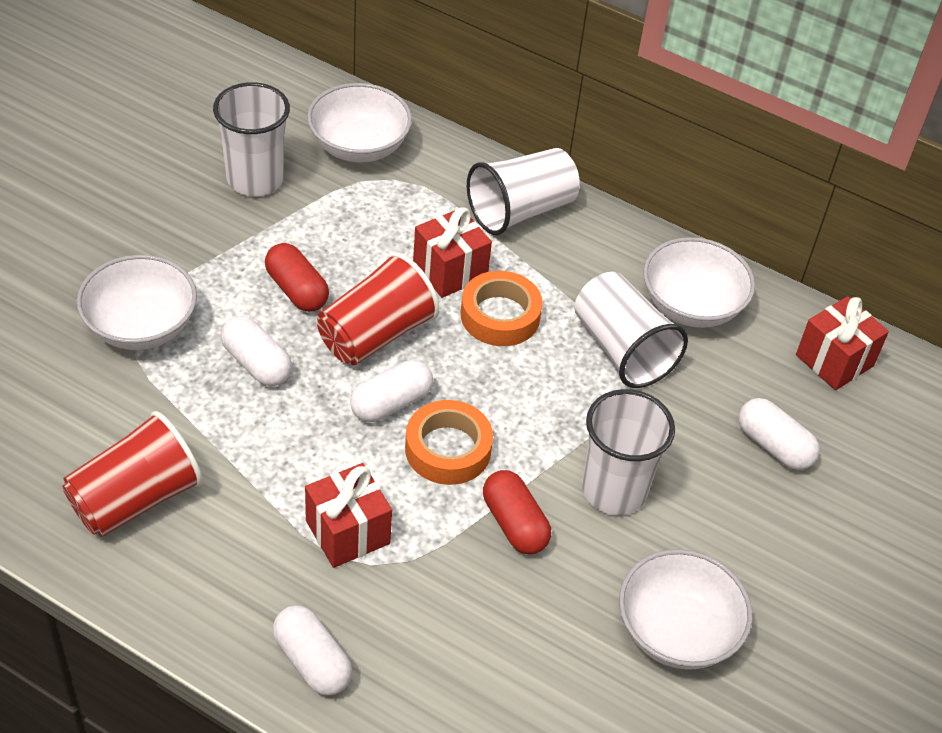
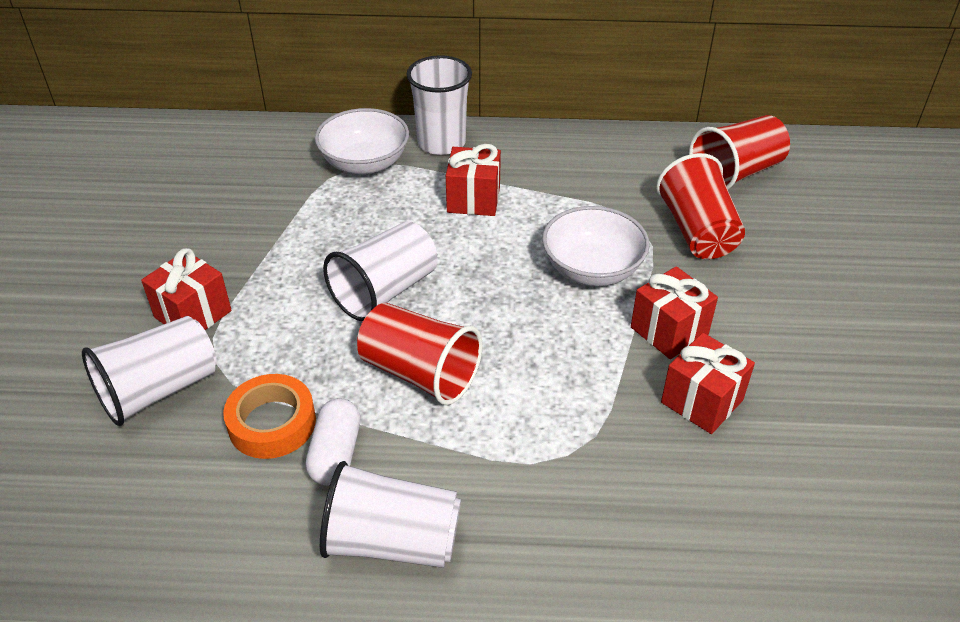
orange tape: 2 -> 1
red capsule: 2 -> 0
red cup: 2 -> 3
red gift: 3 -> 4
white bowl: 4 -> 2
white capsule: 4 -> 1

